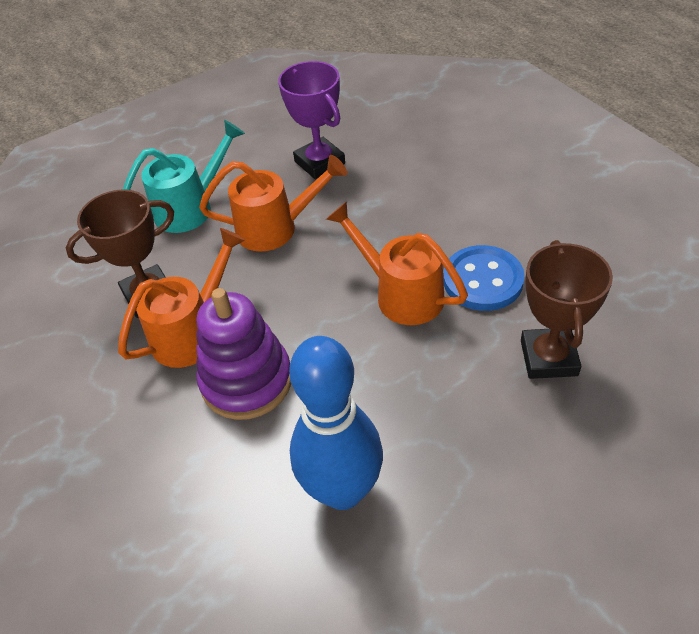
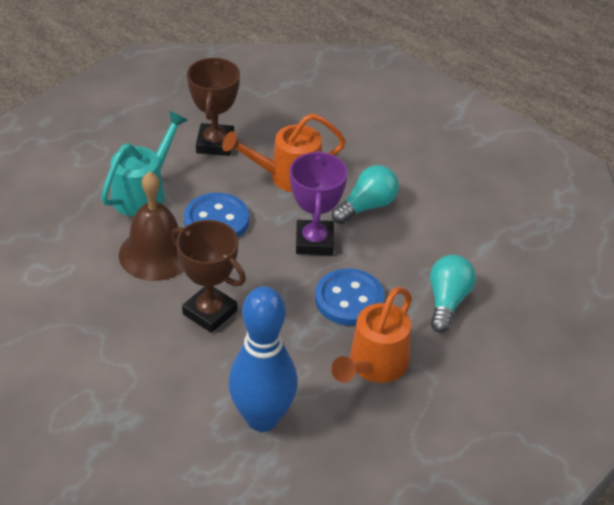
blue button: 1 -> 2
brown bell: 0 -> 1
orange watering can: 3 -> 2
purple stacking toy: 1 -> 0
turquoise light bulb: 0 -> 2

